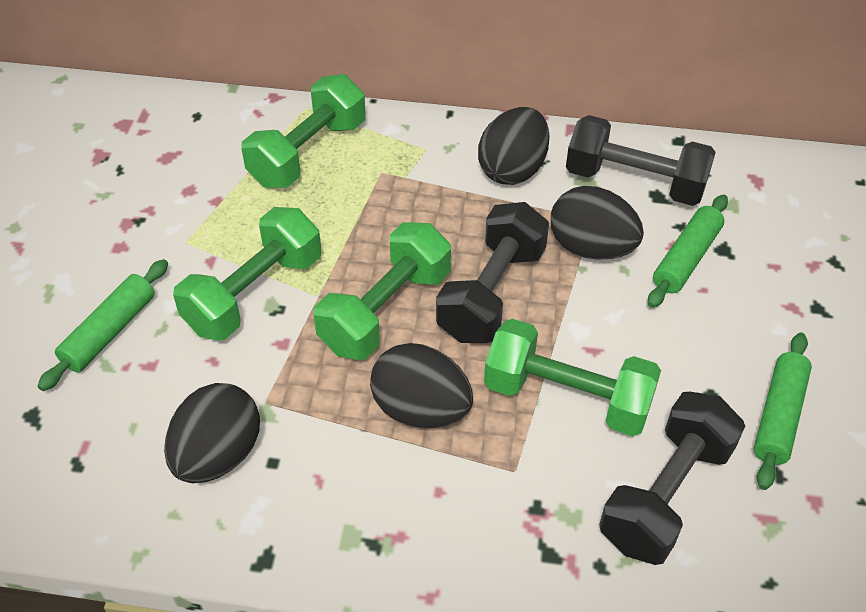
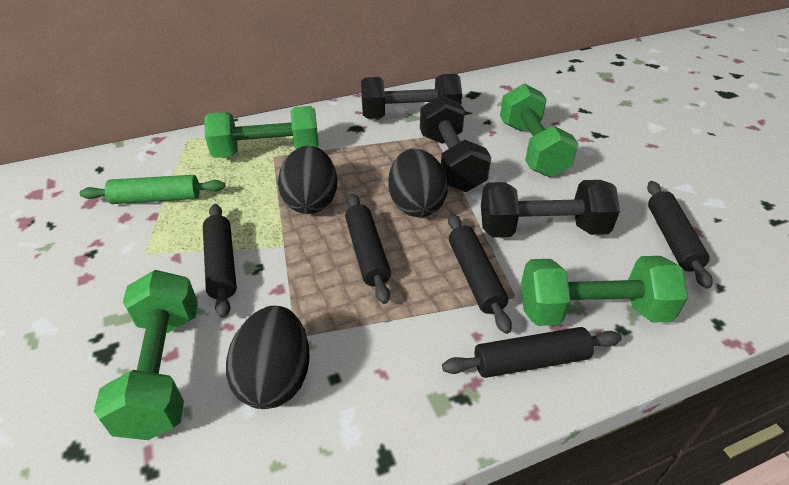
black egg: 4 -> 3
black rolling pin: 0 -> 5
green rolling pin: 3 -> 1

